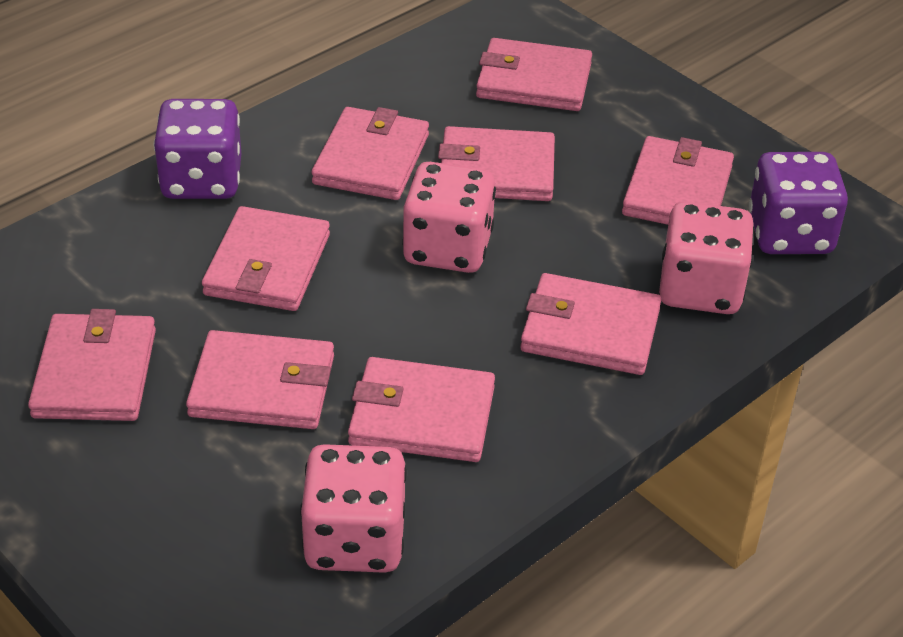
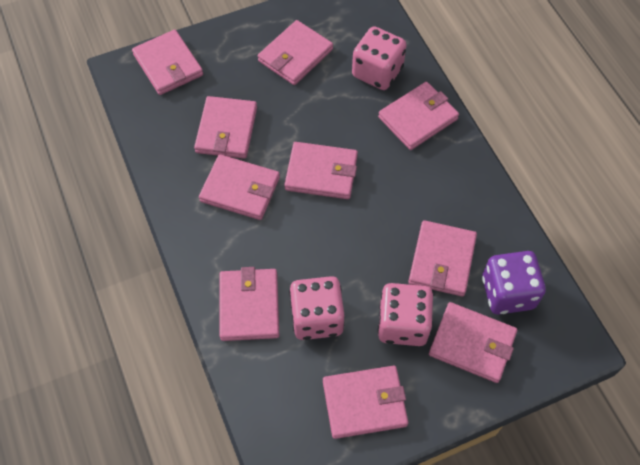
pink wallet: 9 -> 10
purple dice: 2 -> 1

